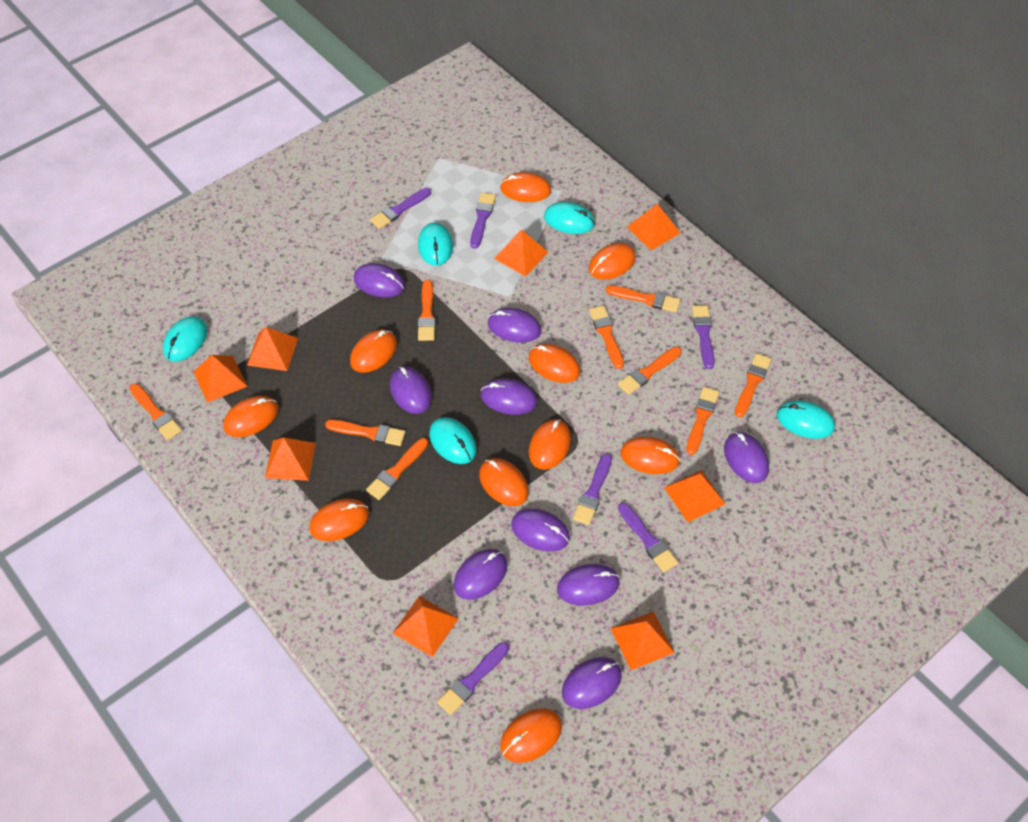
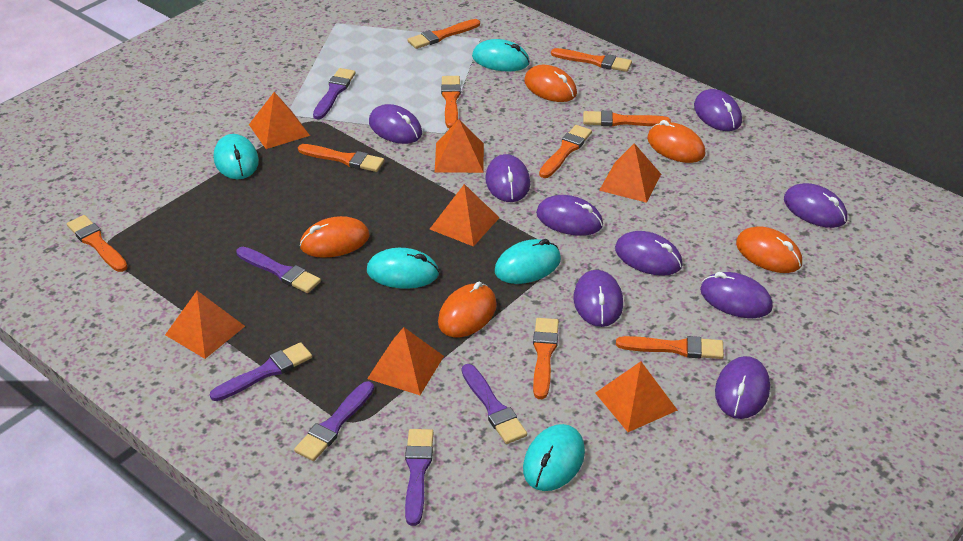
orange mouse: 10 -> 5
orange pyramid: 8 -> 7

